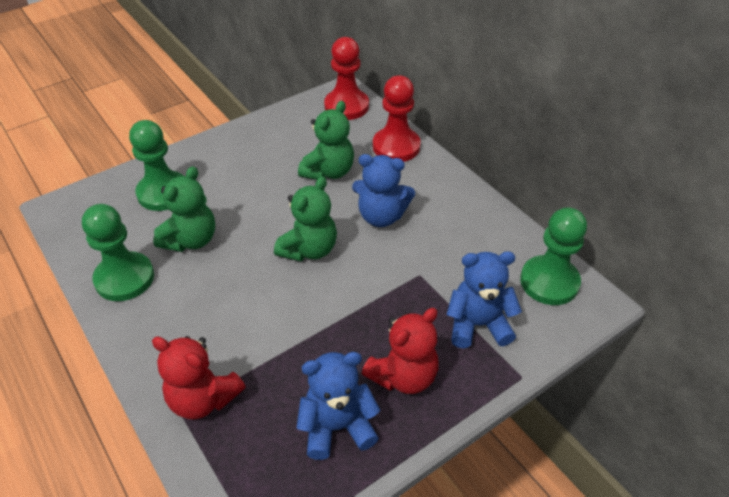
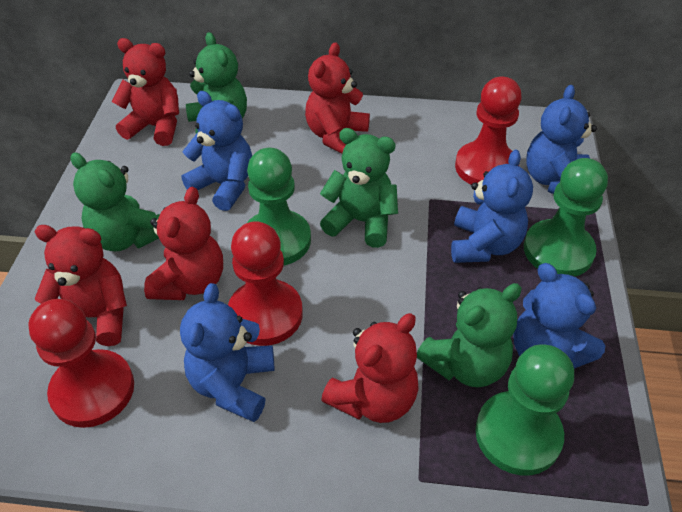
blue teddy bear: 3 -> 5
green teddy bear: 3 -> 4
red pawn: 2 -> 3
red teddy bear: 2 -> 5

